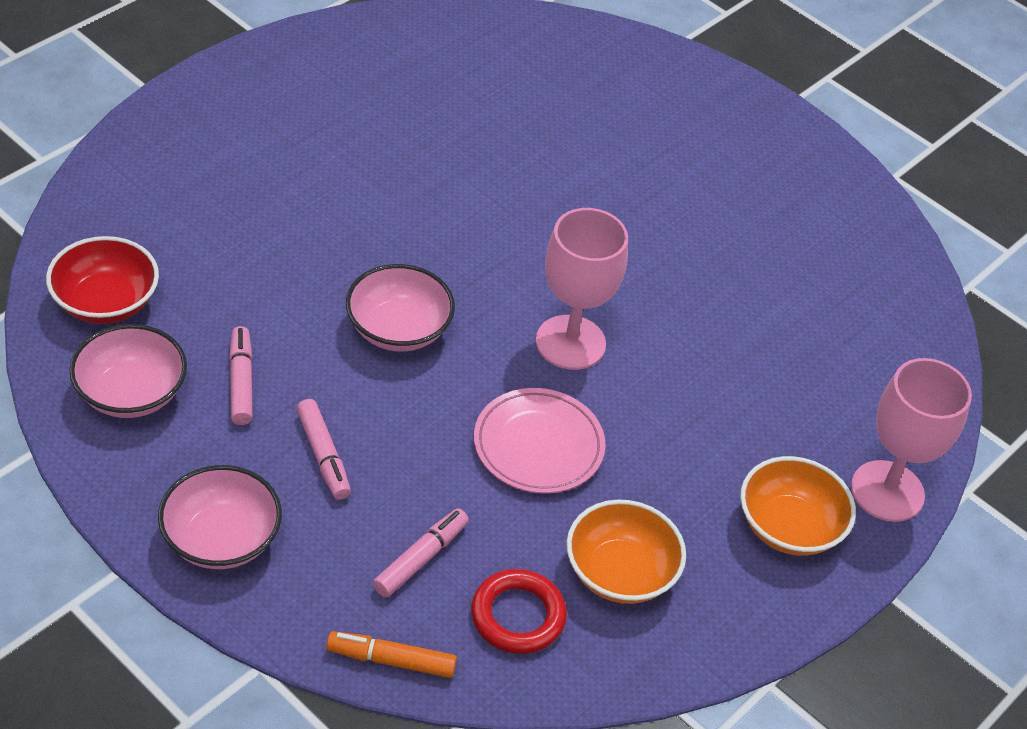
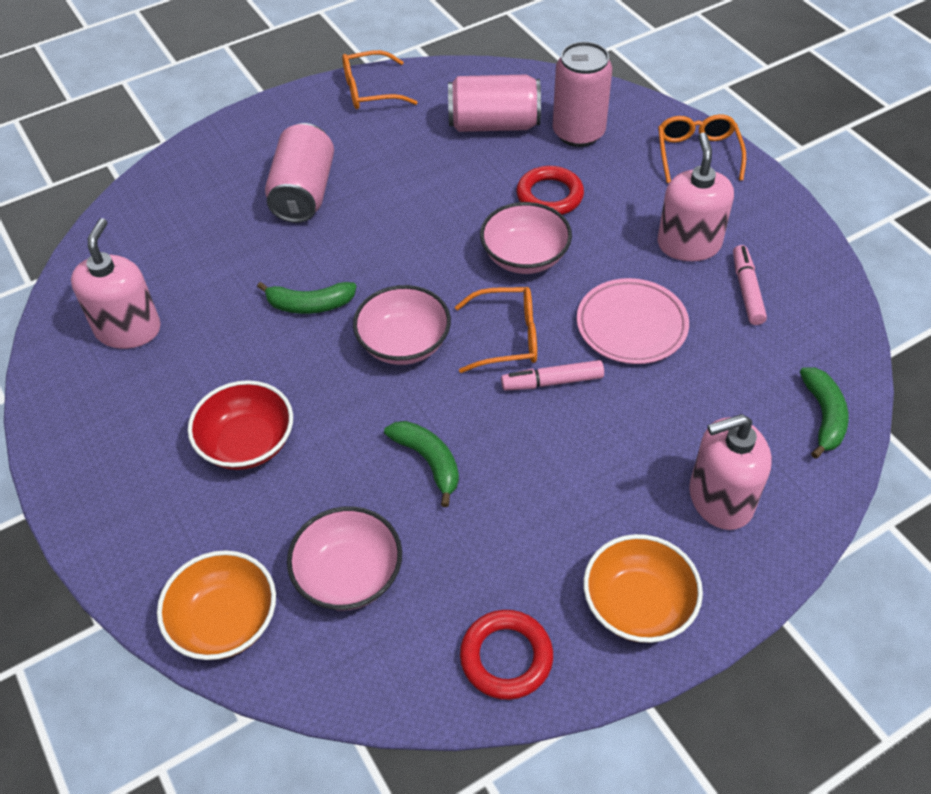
green banana: 0 -> 3
orange glasses: 0 -> 3
orange marker: 1 -> 0
pink can: 0 -> 3
pink goblet: 2 -> 0
pink marker: 3 -> 2
pink soap dispenser: 0 -> 3
red ring: 1 -> 2

